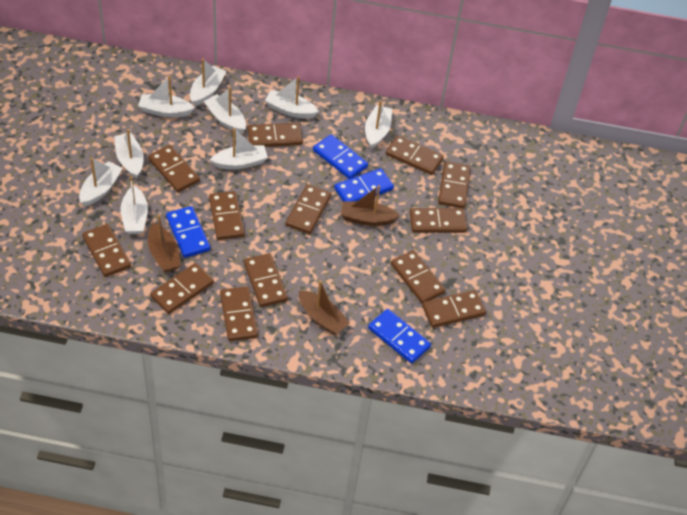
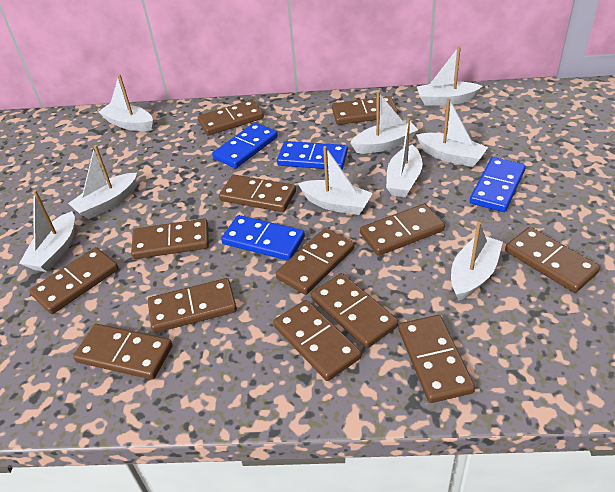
brown boat: 3 -> 0

